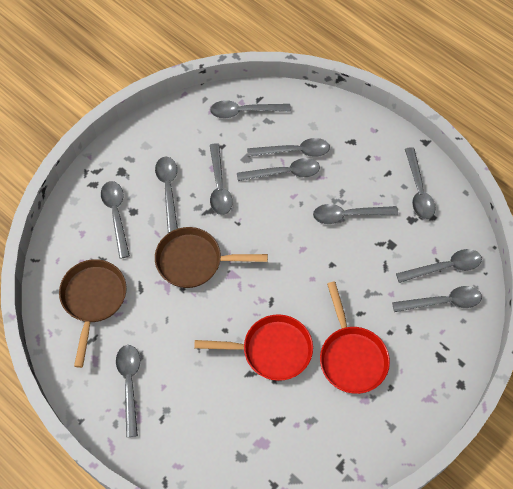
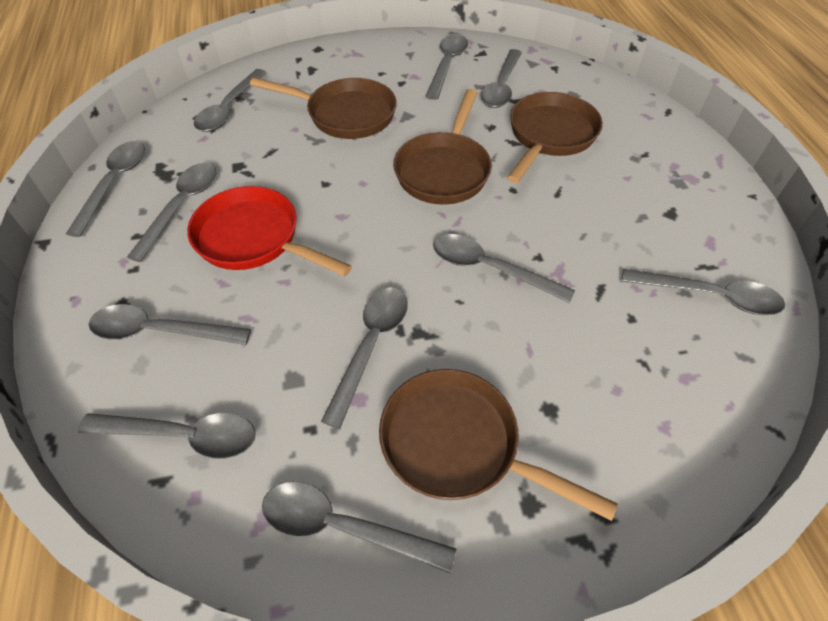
brown pan: 2 -> 4
red pan: 2 -> 1

